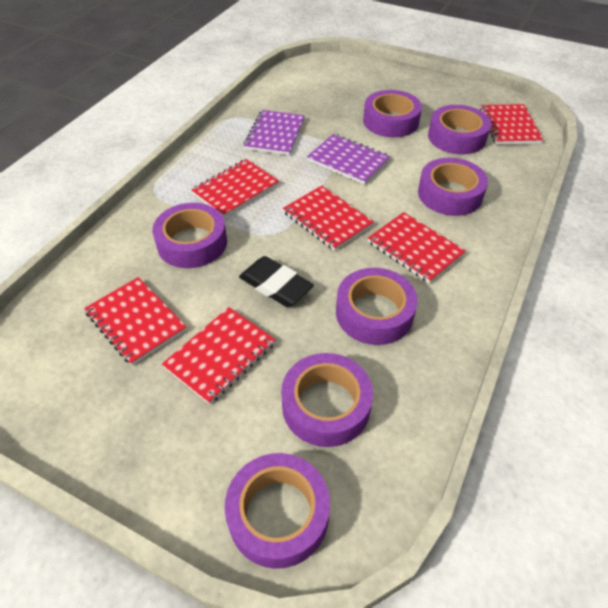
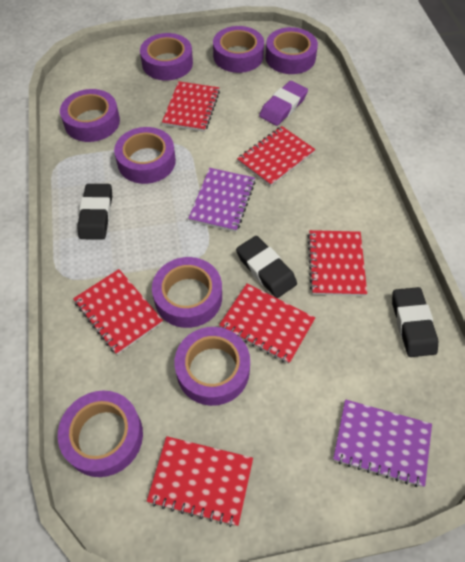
black eraser: 1 -> 3
purple eraser: 0 -> 1
purple tape: 7 -> 8

